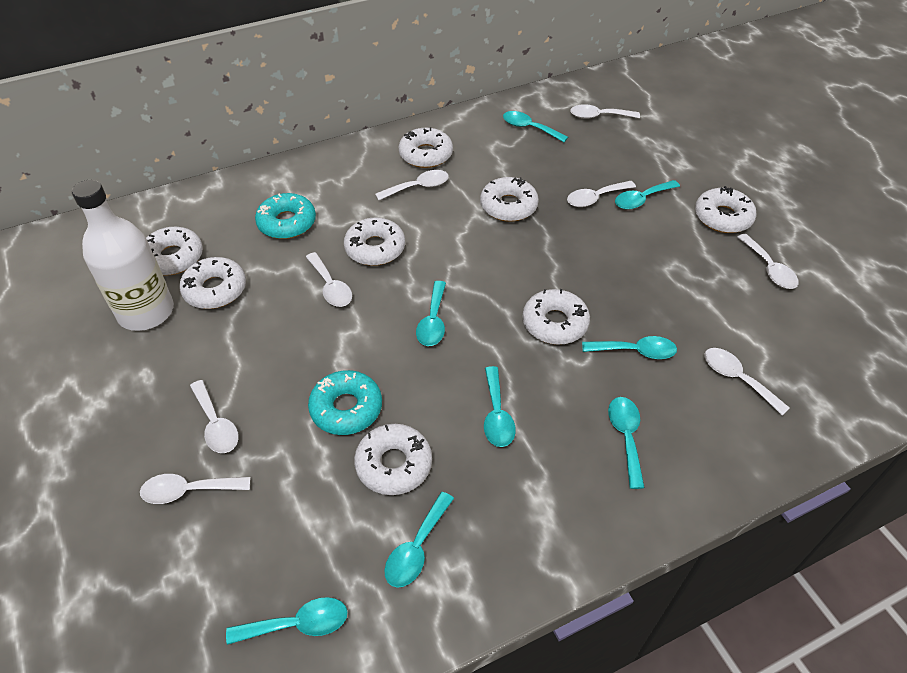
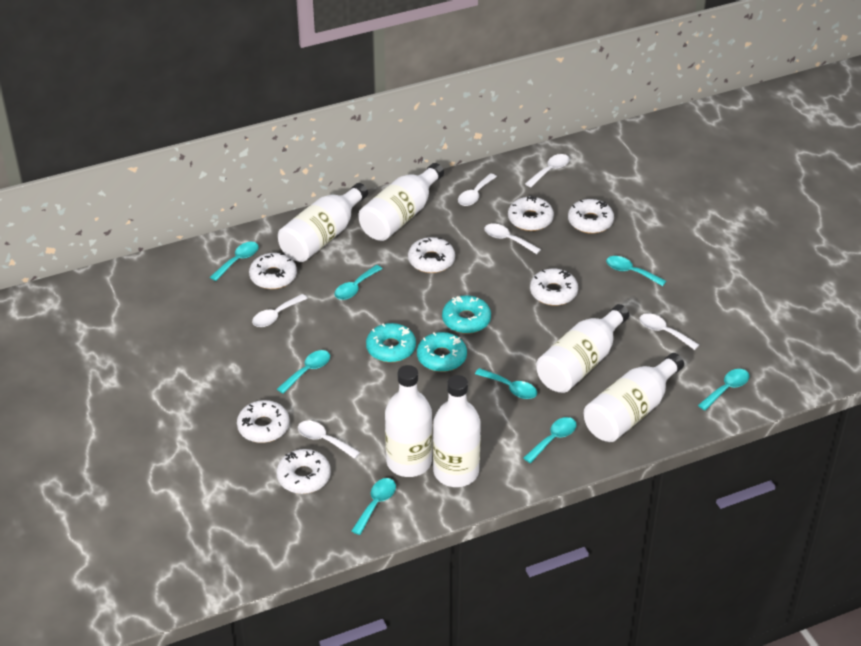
turquoise donut: 2 -> 3
white bottle: 1 -> 6
white donut: 8 -> 7
white spoon: 8 -> 6

